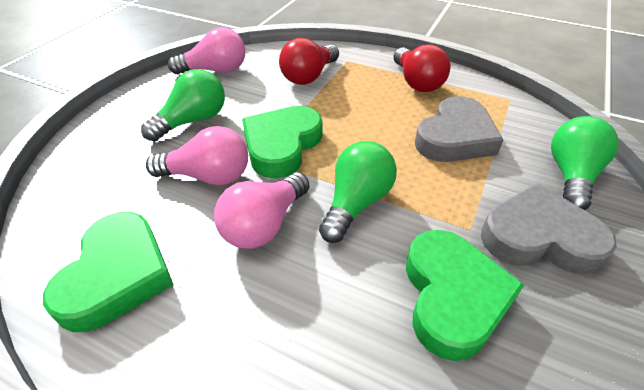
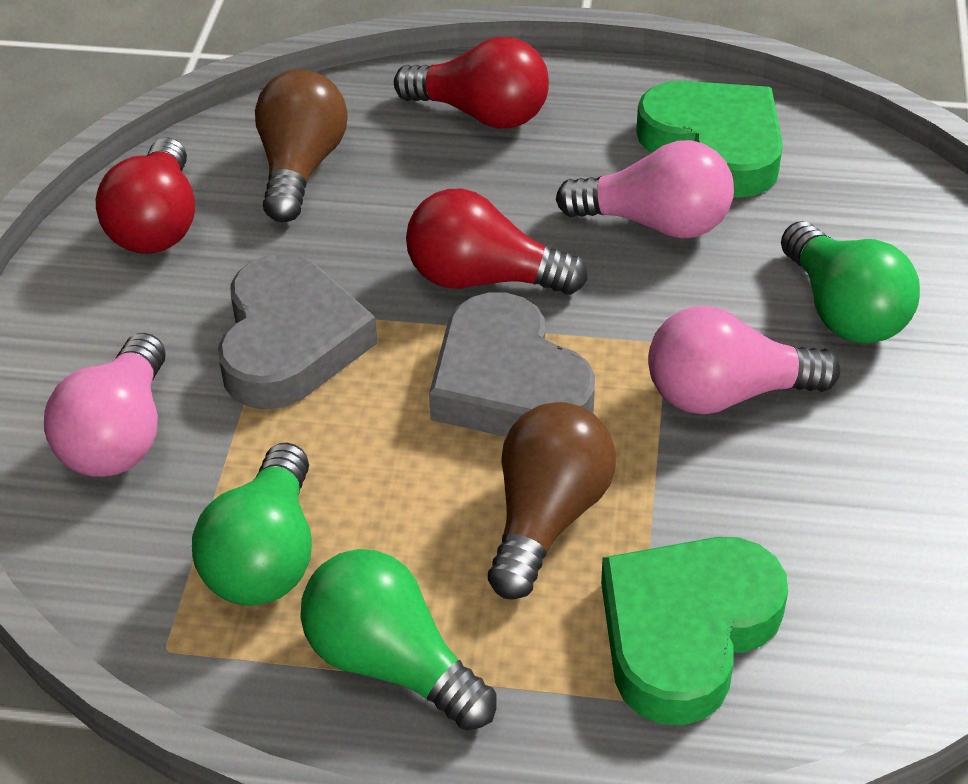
brown light bulb: 0 -> 2
green heart: 3 -> 2
red light bulb: 2 -> 3

